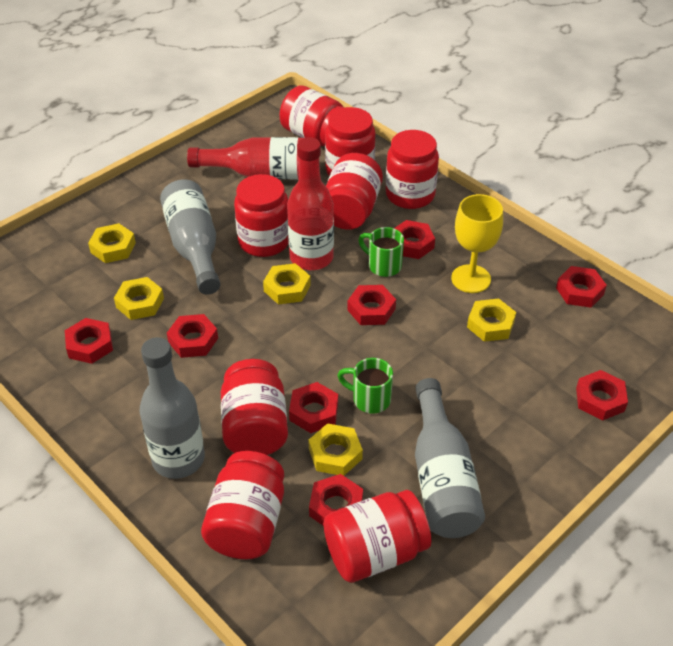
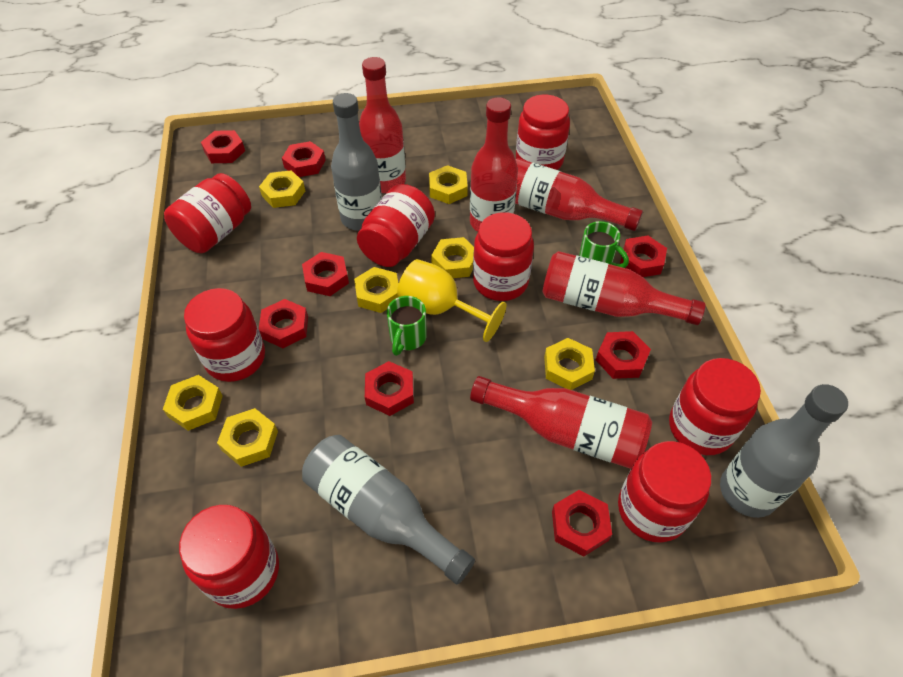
red bottle: 2 -> 5
yellow nut: 5 -> 7

